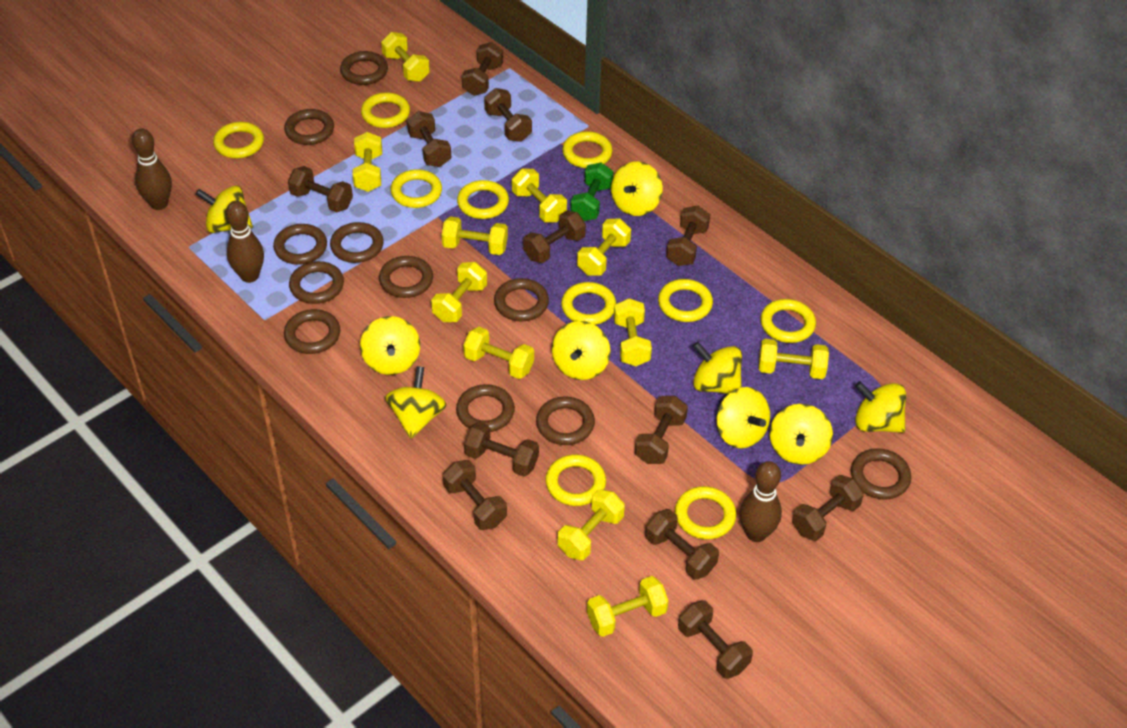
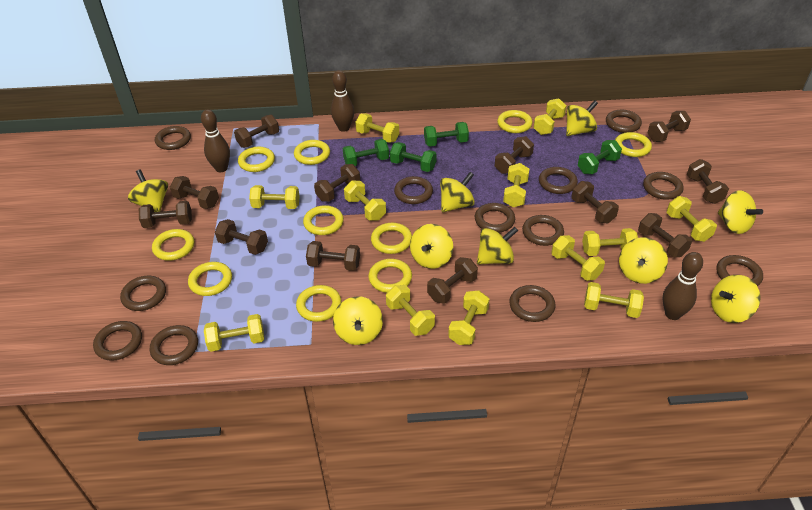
brown ring: 11 -> 12
green dumbbell: 1 -> 4
yellow dumbbell: 11 -> 12

